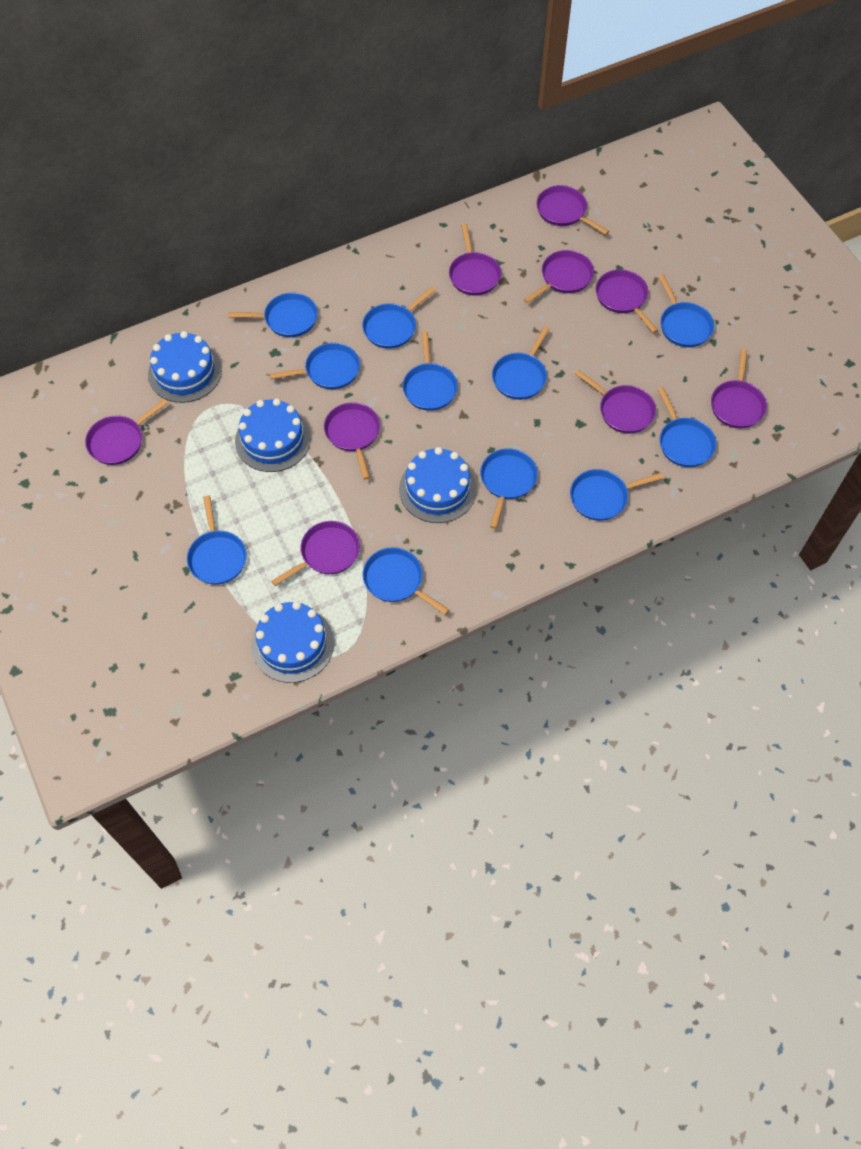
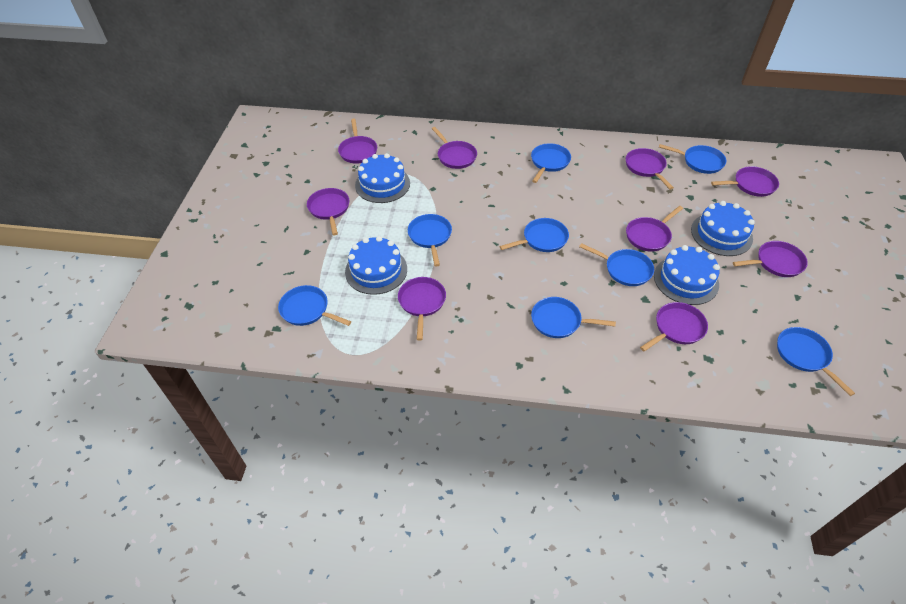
blue pan: 11 -> 8

